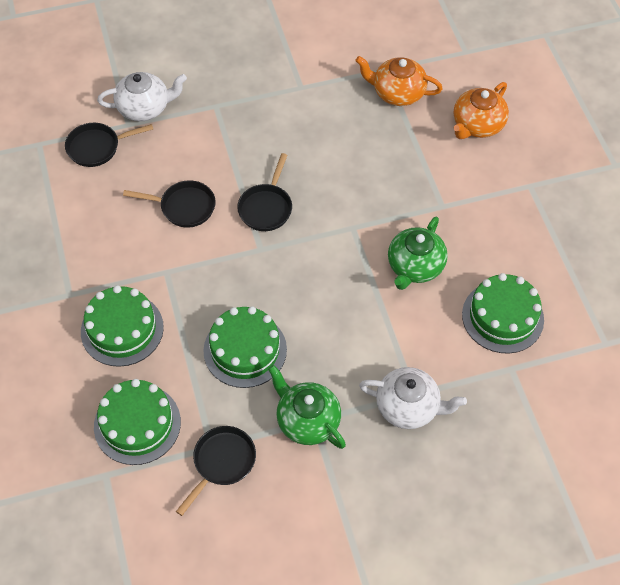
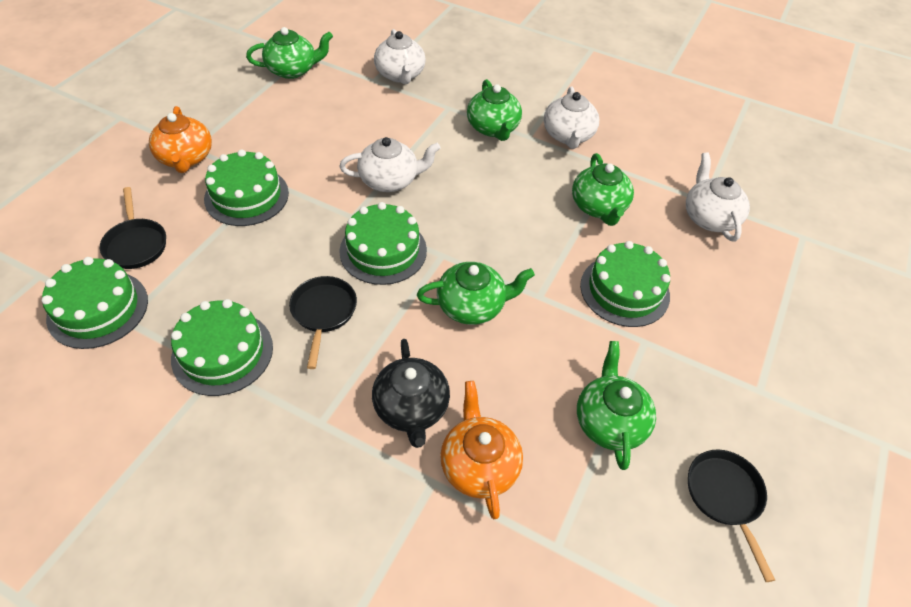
black pan: 4 -> 3
black teapot: 0 -> 1
green cake: 4 -> 5
green teapot: 2 -> 5
white teapot: 2 -> 4

